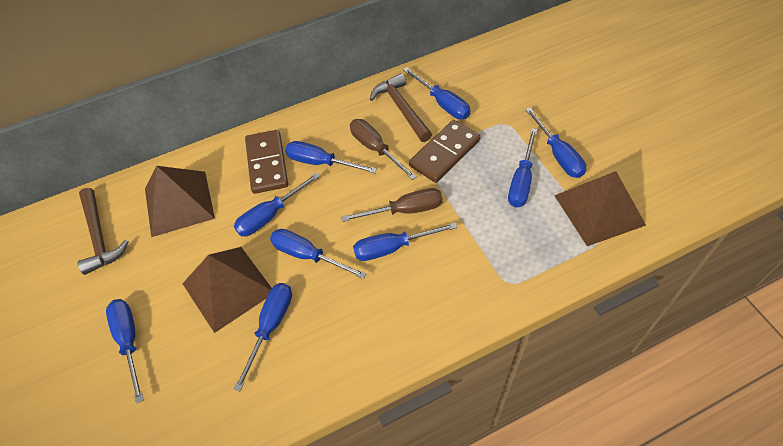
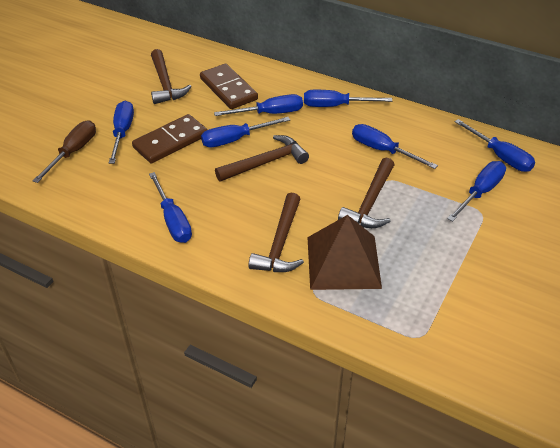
blue screwdriver: 9 -> 8
brown hammer: 2 -> 4
brown pyramid: 3 -> 1
brown screwdriver: 2 -> 1

